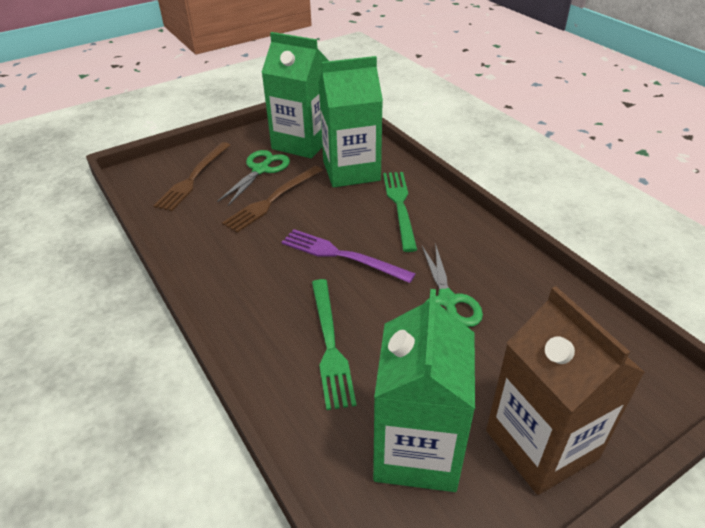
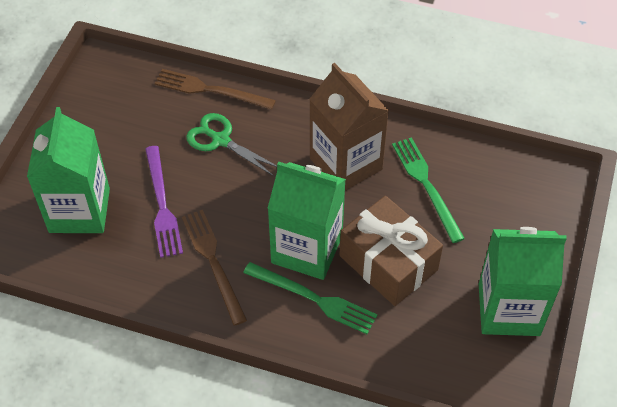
brown gift: 0 -> 1
green scissors: 2 -> 1

